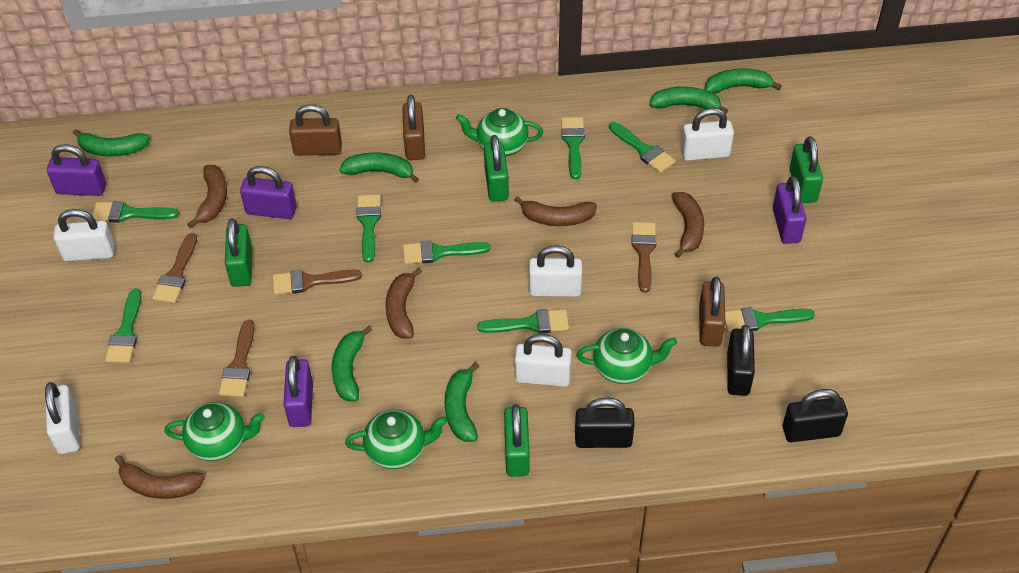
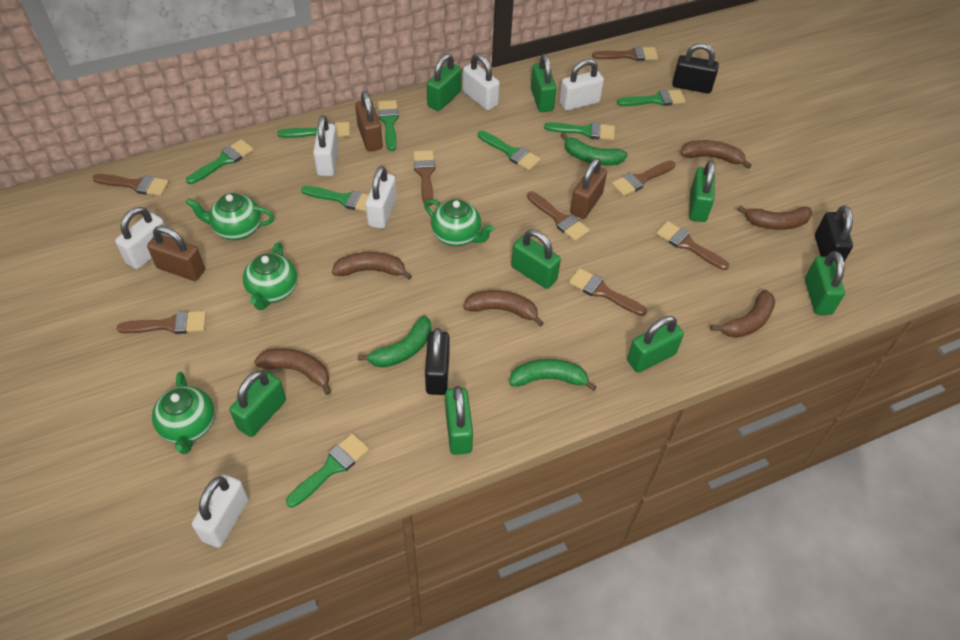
brown banana: 5 -> 6
brown brush: 4 -> 8
green banana: 6 -> 3
green padlock: 4 -> 8
purple padlock: 4 -> 0
white padlock: 5 -> 6

